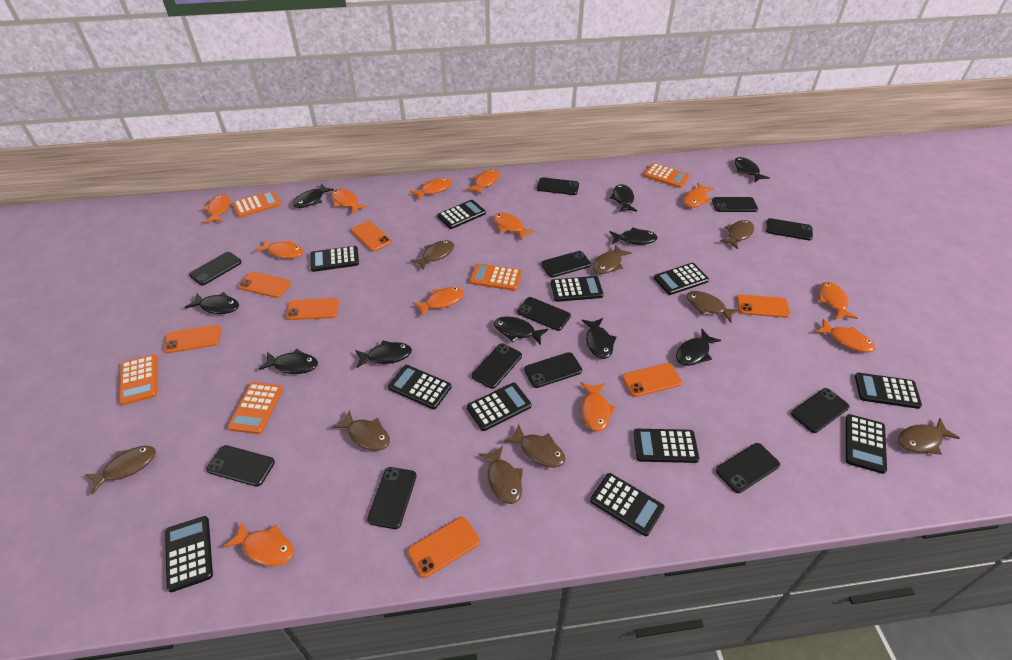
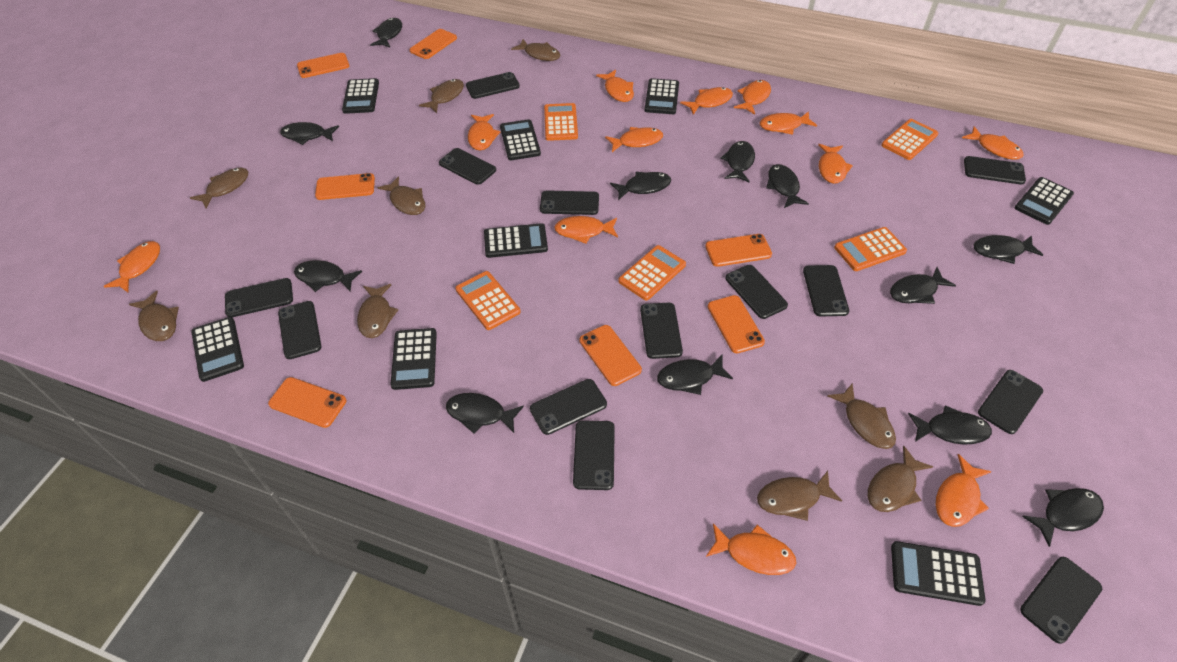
black calculator: 11 -> 8
black fish: 10 -> 12
black phone: 12 -> 13

